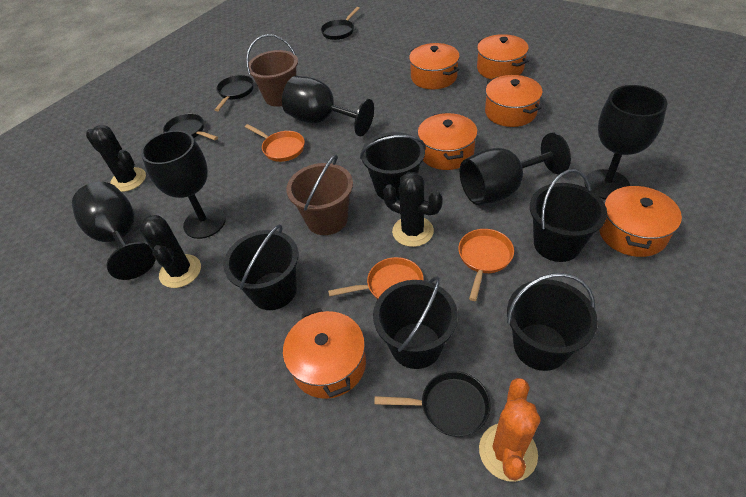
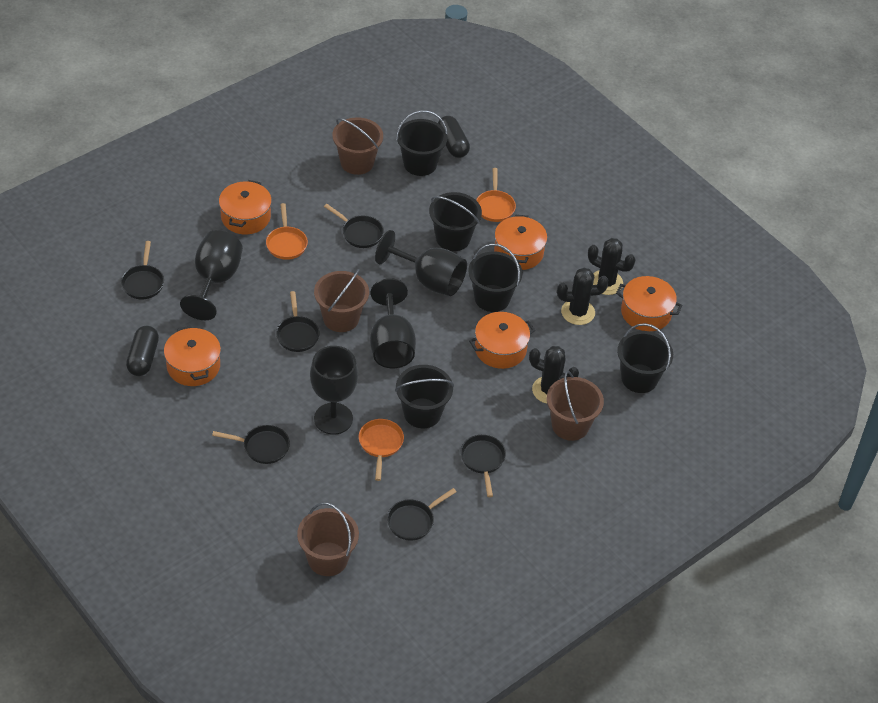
black capsule: 0 -> 2
black goblet: 5 -> 4
black pan: 4 -> 6
brown bucket: 2 -> 4
orange cactus: 1 -> 0
orange pot: 6 -> 5

